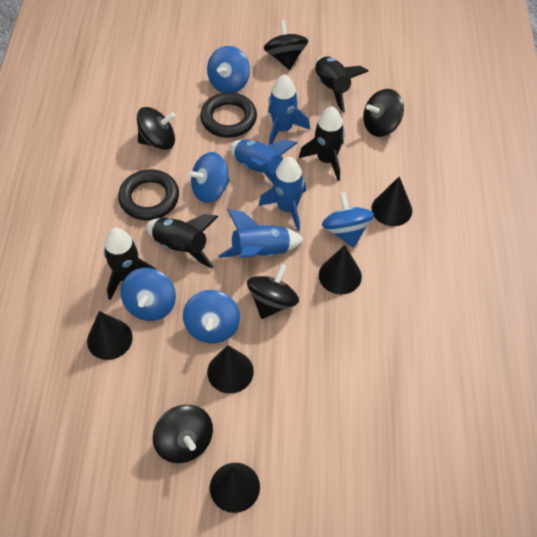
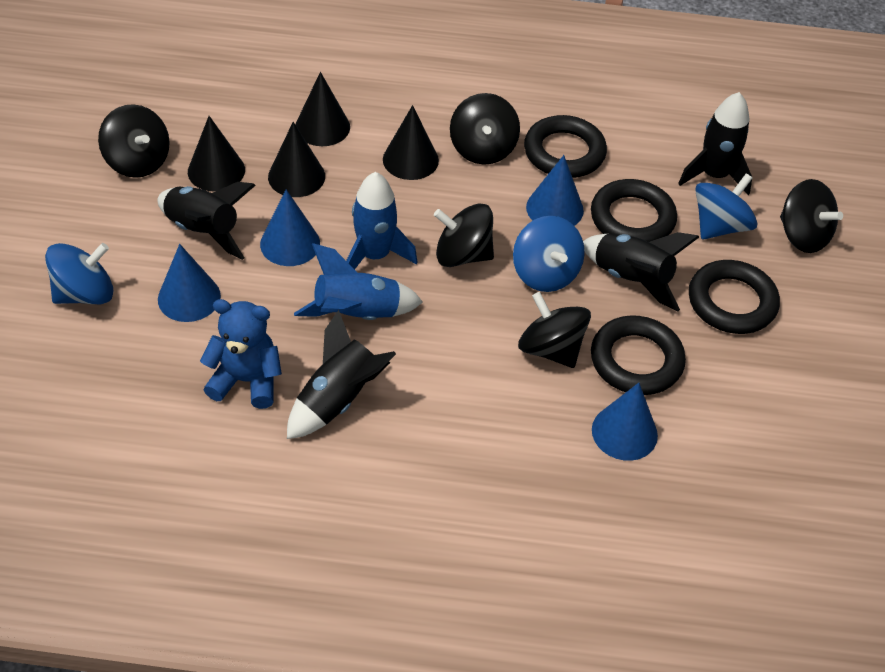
black cone: 5 -> 4
black ring: 2 -> 4
blue cone: 0 -> 4
blue rocket: 4 -> 2
blue spinning top: 5 -> 3
blue teddy bear: 0 -> 1

